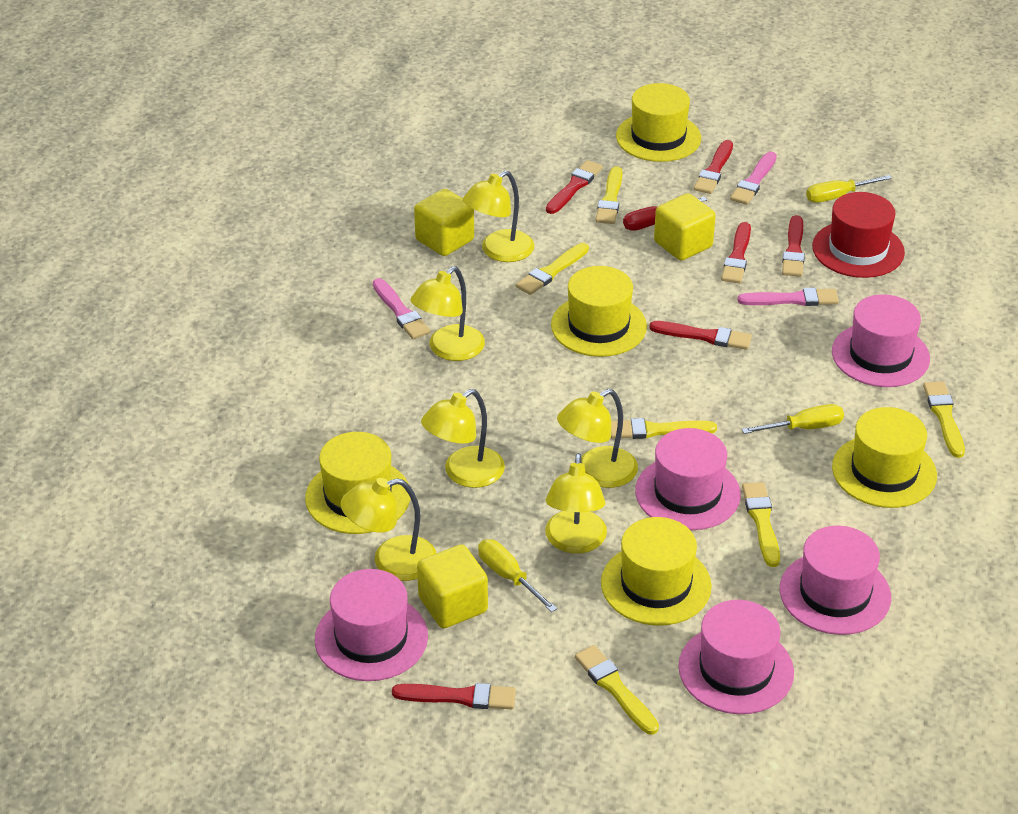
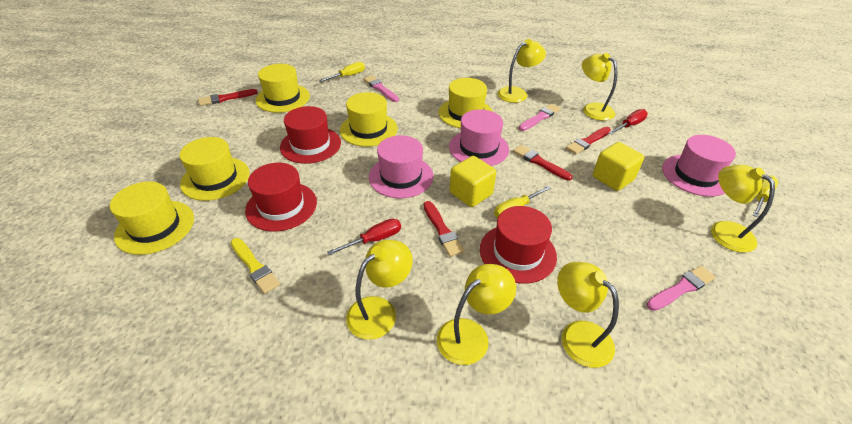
pink hat: 5 -> 3
red brush: 6 -> 4
red hat: 1 -> 3
red screwdriver: 1 -> 2
yellow brush: 6 -> 1
yellow cube: 3 -> 2

